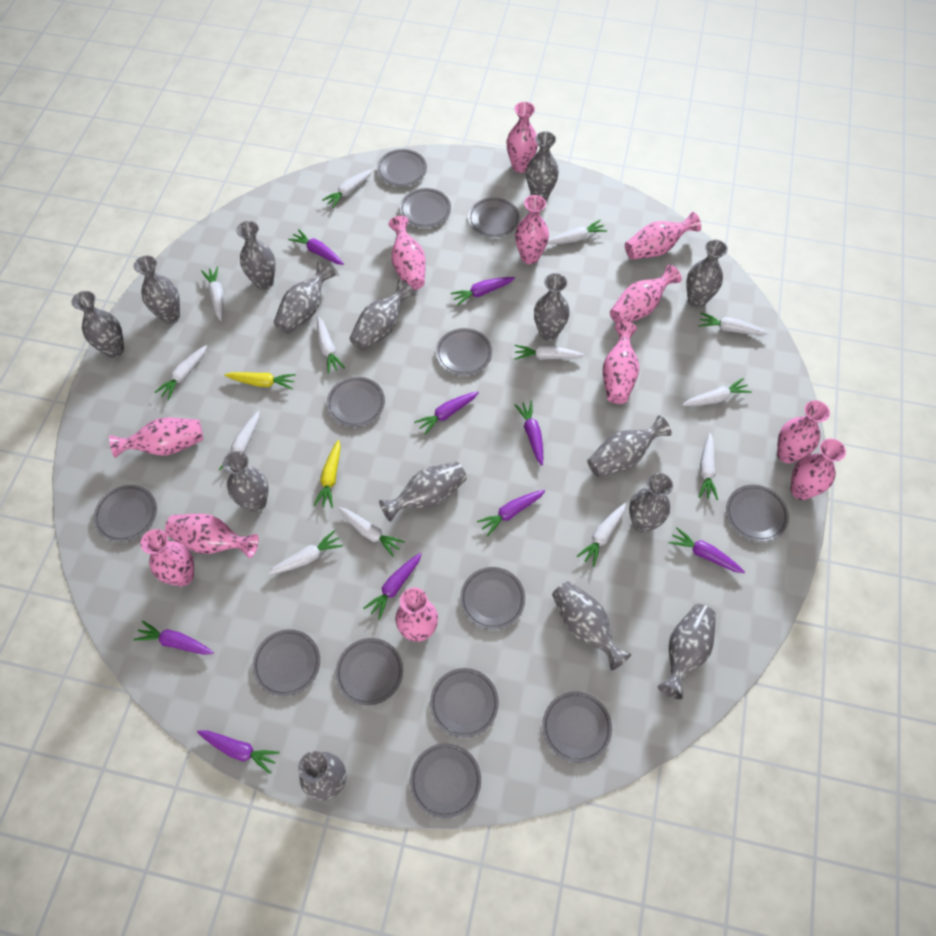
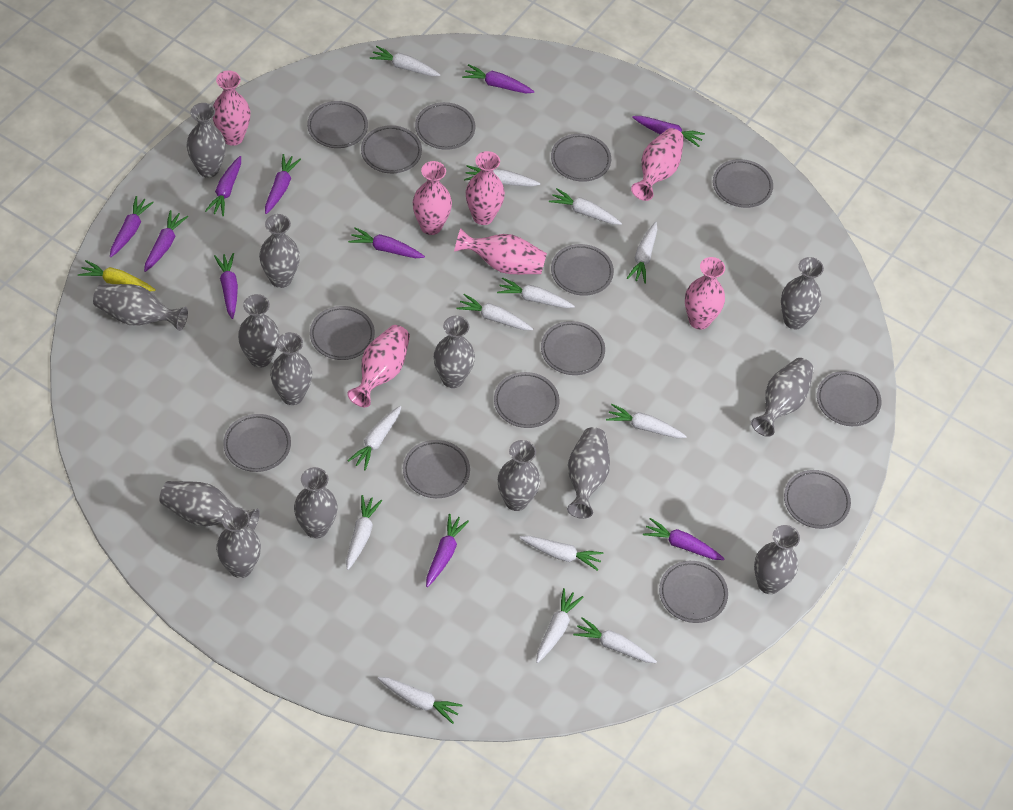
grey plate: 13 -> 14
grey vase: 15 -> 14
pink vase: 12 -> 7
purple carrot: 9 -> 10
yellow carrot: 2 -> 1

